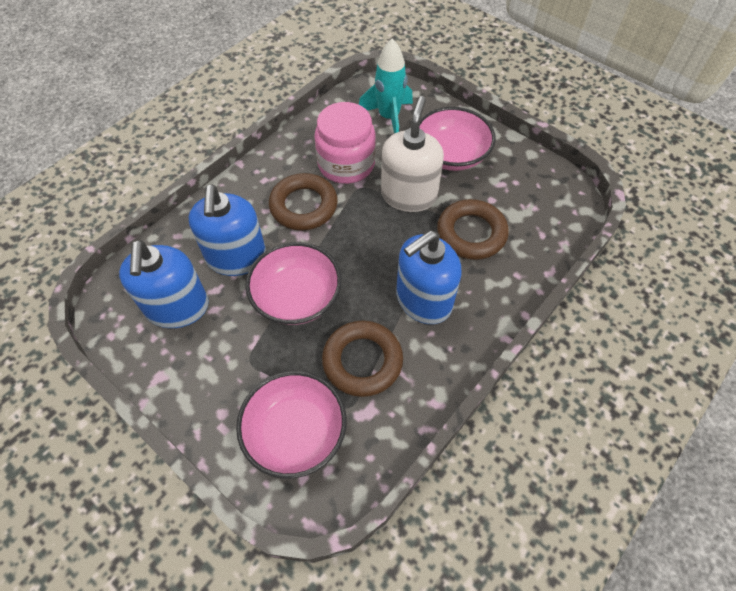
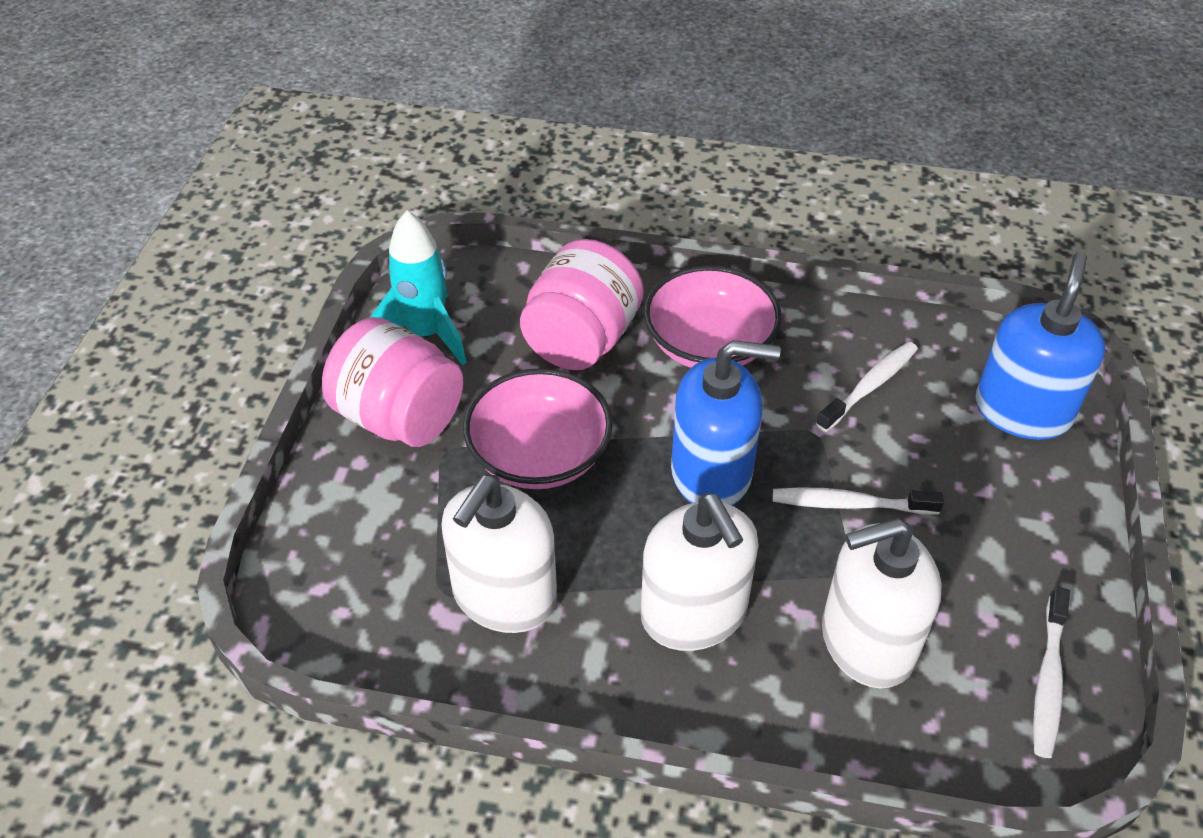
blue soap dispenser: 3 -> 2
brown ring: 3 -> 0
pink bowl: 3 -> 2
pink jar: 1 -> 2
white soap dispenser: 1 -> 3
white toothbrush: 0 -> 3

